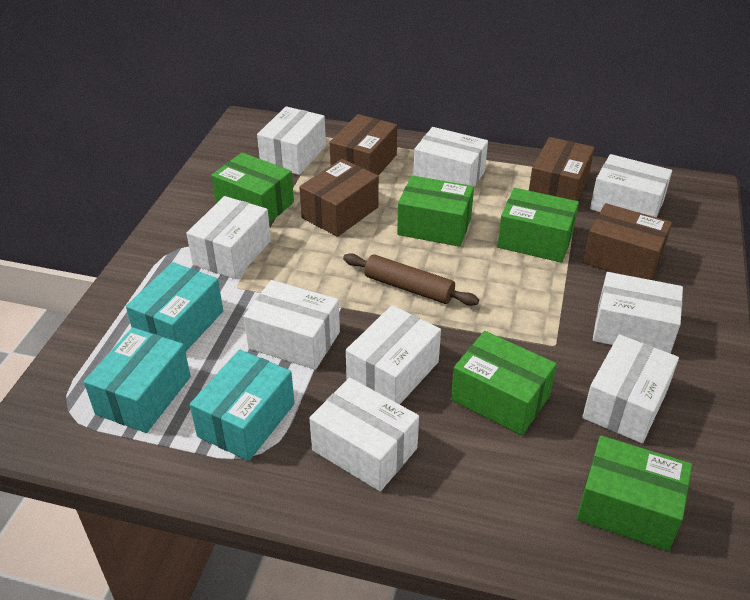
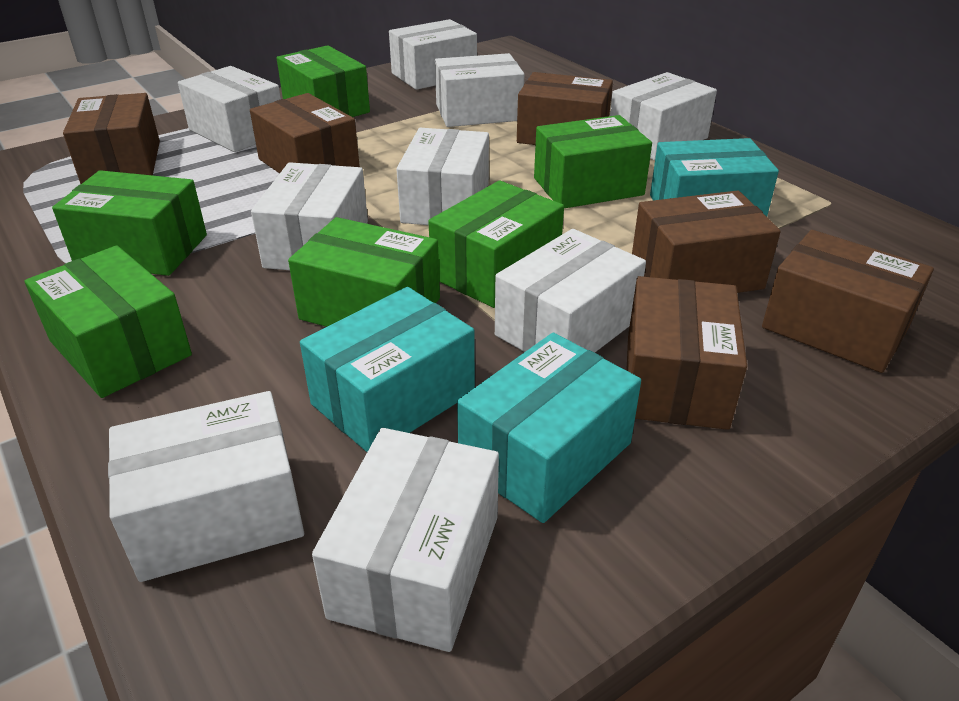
brown box: 4 -> 6
brown rolling pin: 1 -> 0
green box: 5 -> 6

